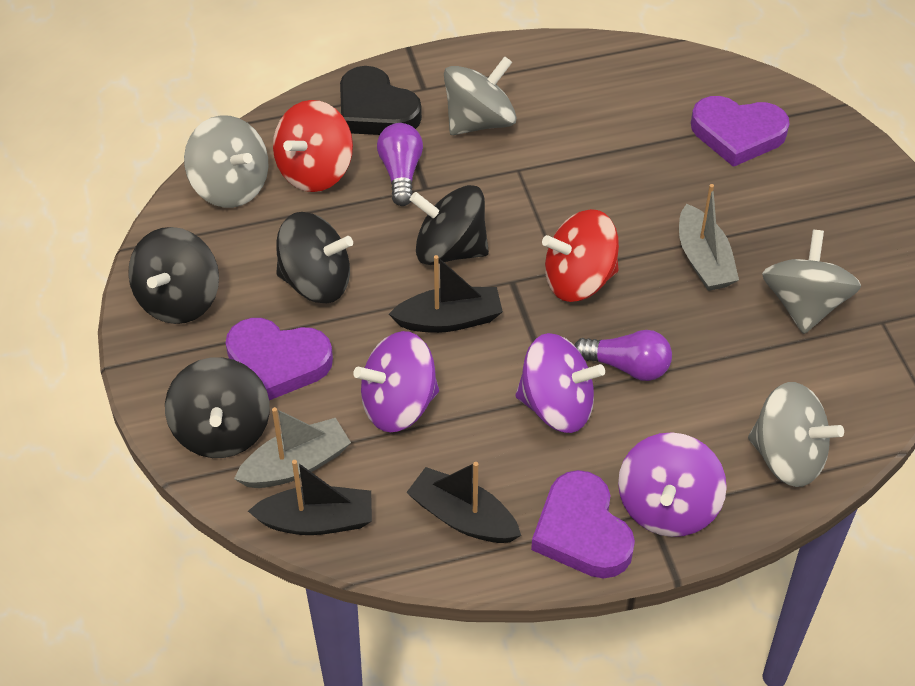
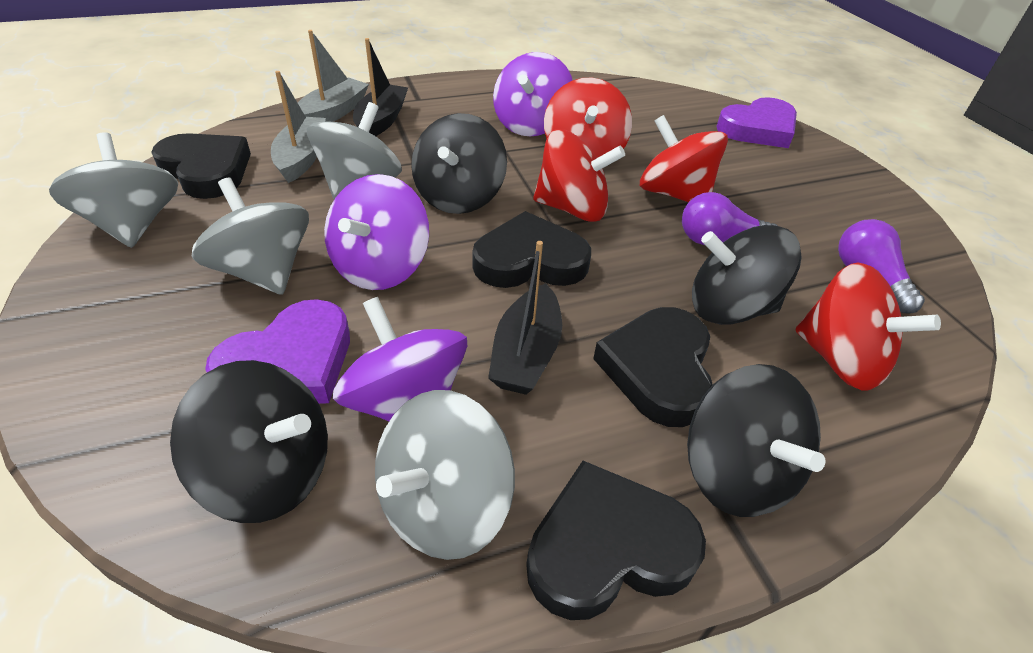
black boat: 3 -> 2
black heart: 1 -> 4
purple heart: 3 -> 2
red spinning top: 2 -> 4

